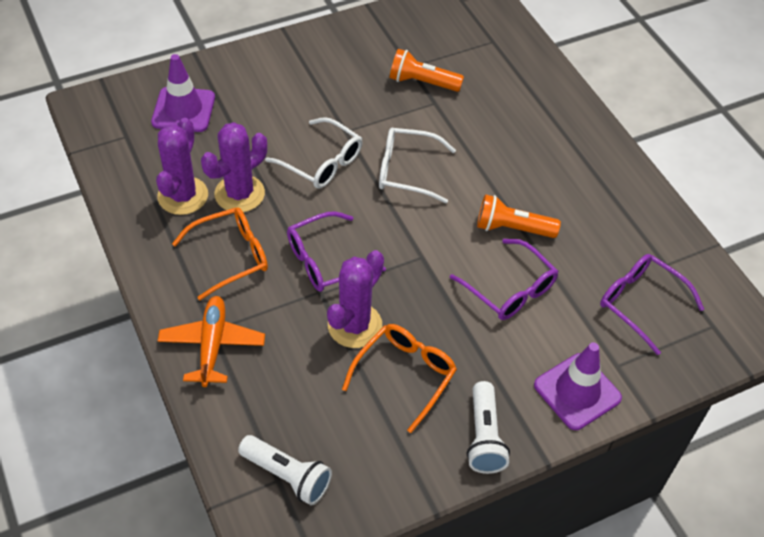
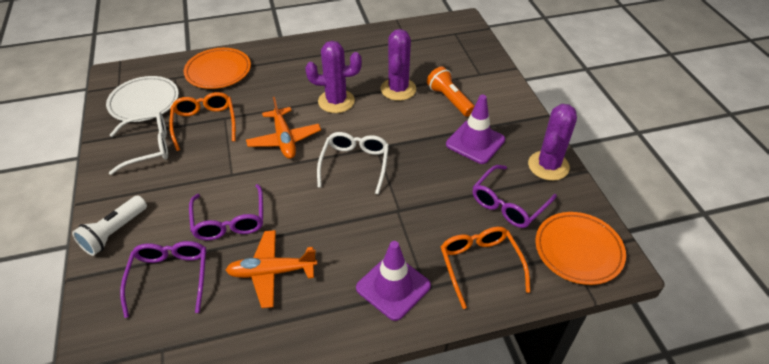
orange flashlight: 2 -> 1
orange plane: 1 -> 2
orange plate: 0 -> 2
white flashlight: 2 -> 1
white plate: 0 -> 1

